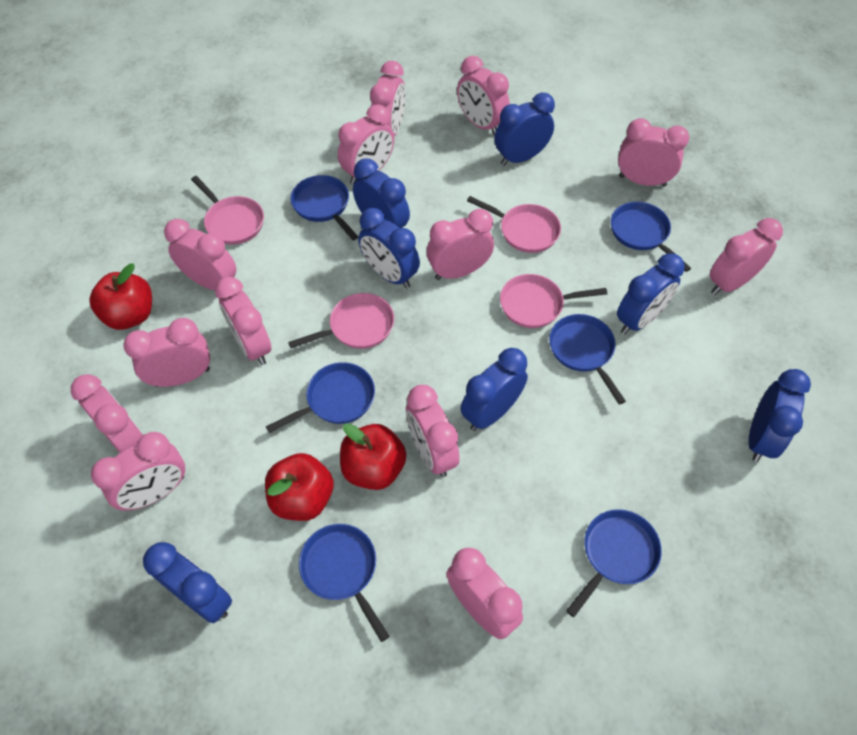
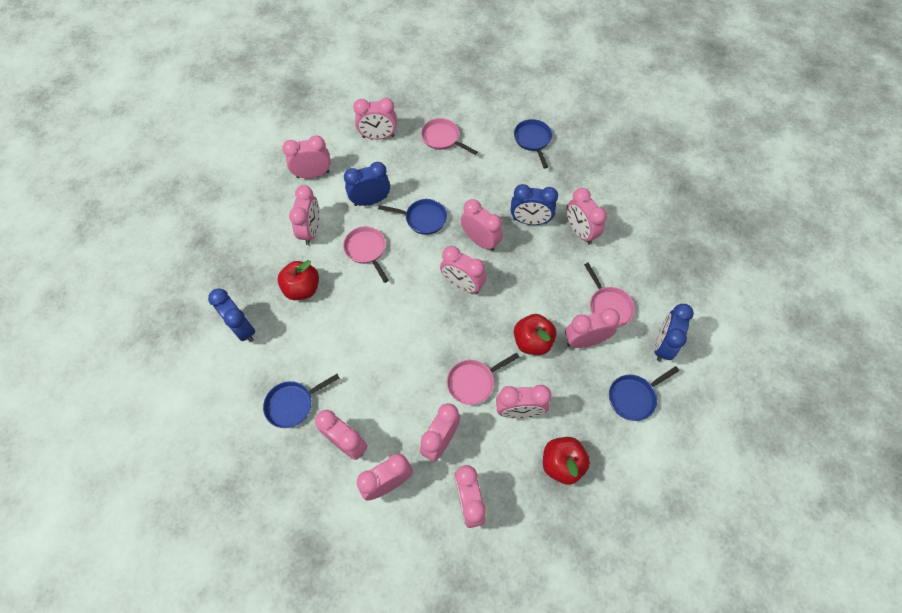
blue clock: 7 -> 4
blue pan: 6 -> 4
pink clock: 13 -> 12

